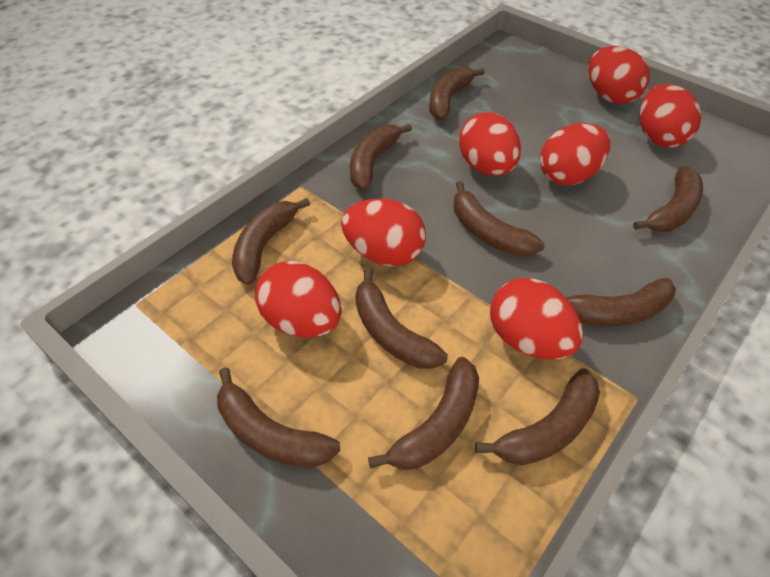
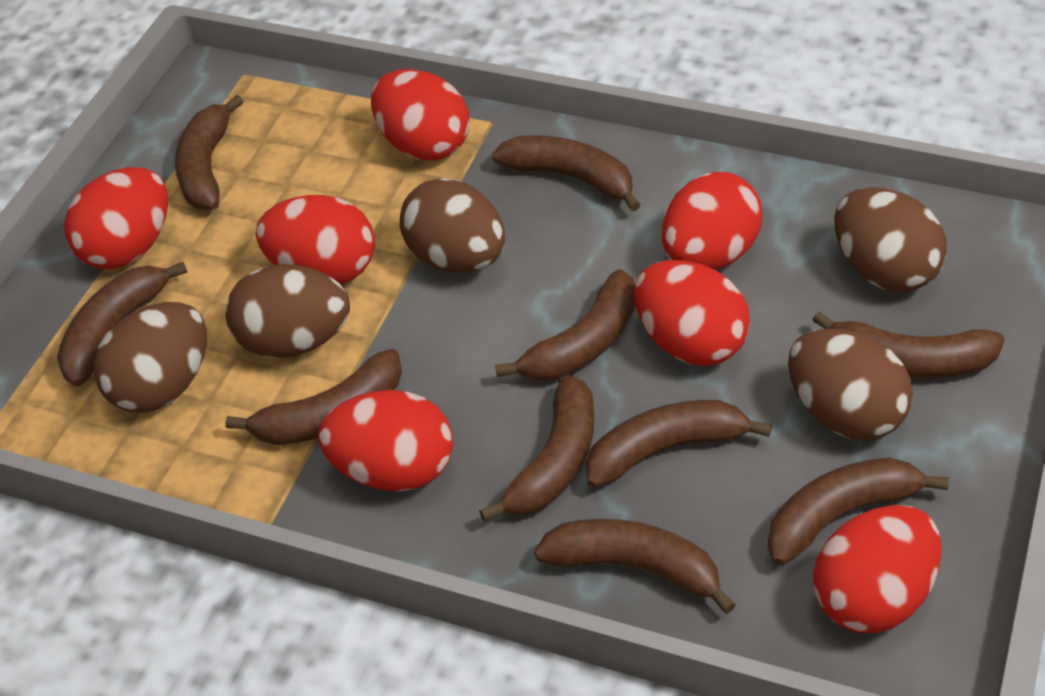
brown egg: 0 -> 5

